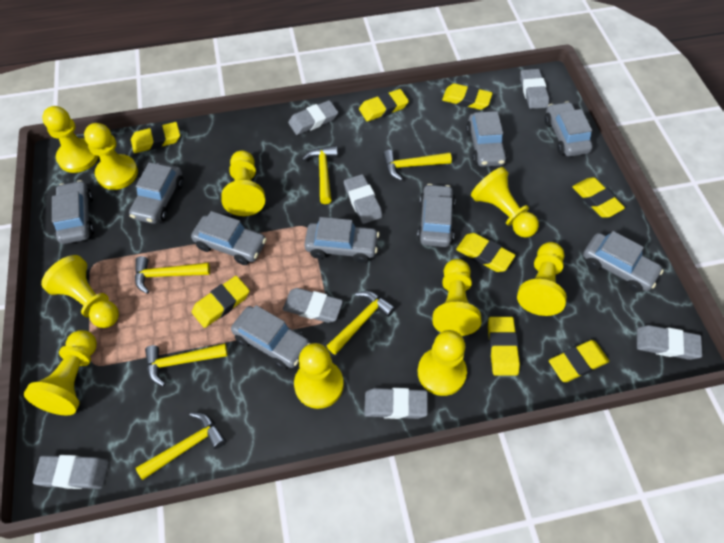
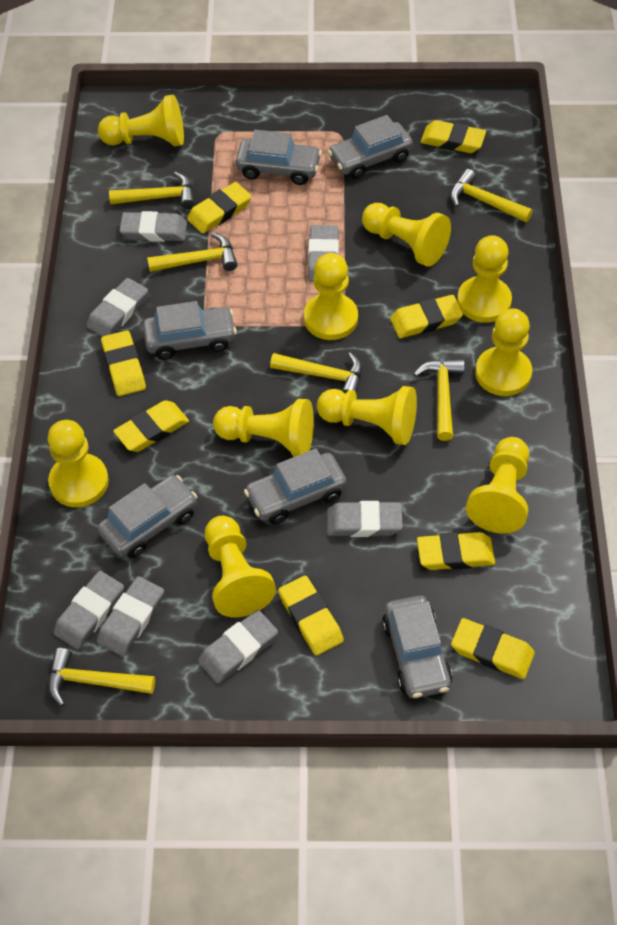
grey car: 9 -> 6

